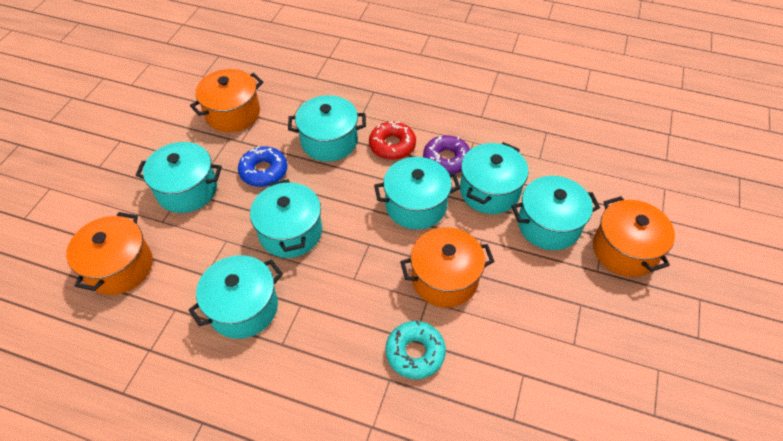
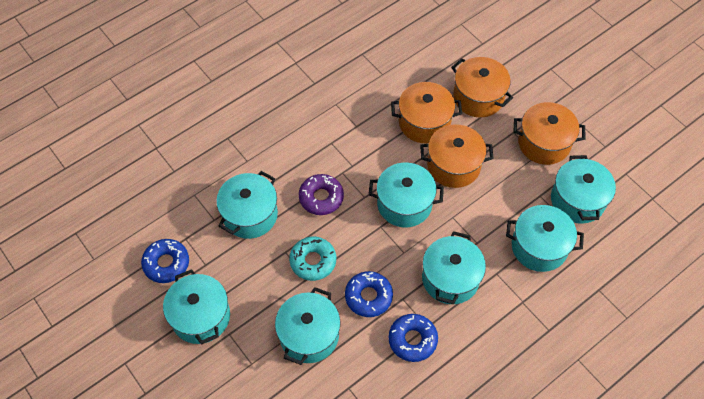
blue donut: 1 -> 3
red donut: 1 -> 0

